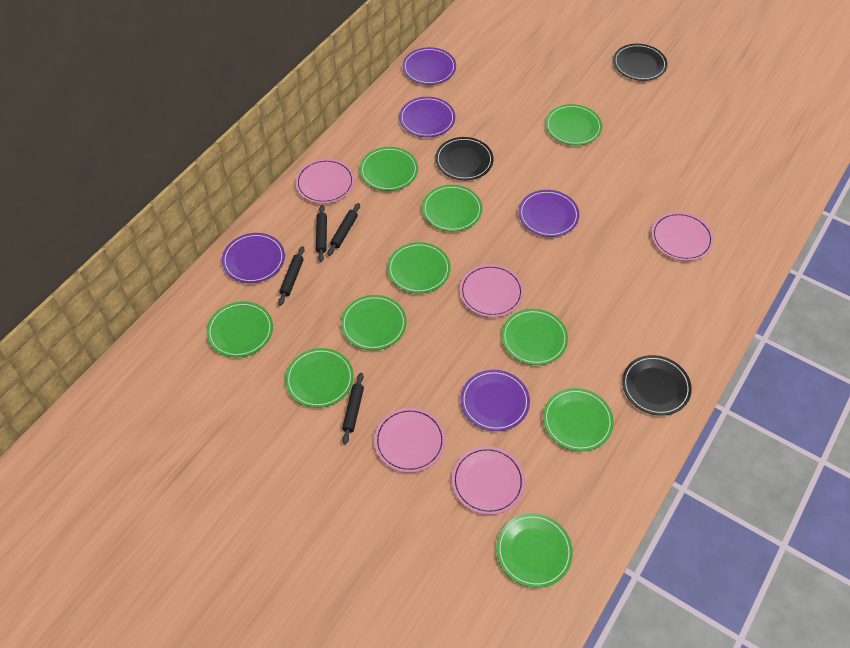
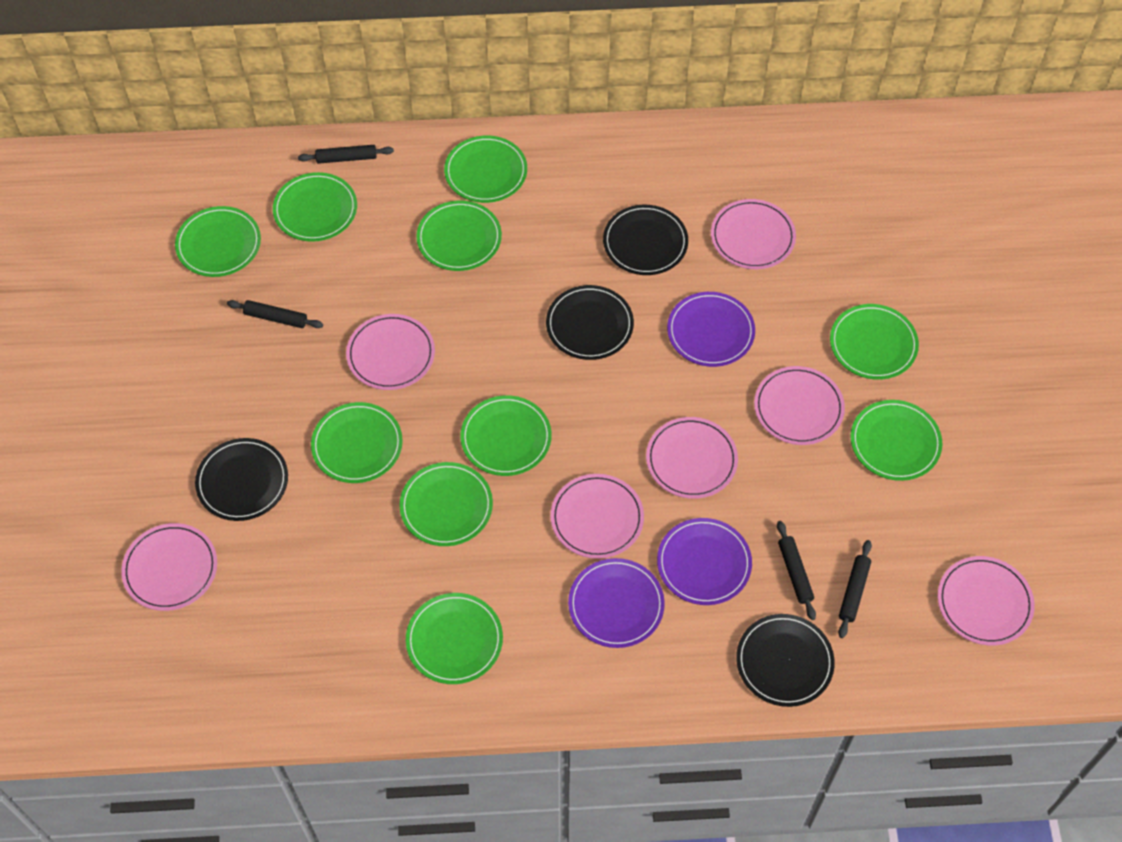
black plate: 3 -> 4
pink plate: 5 -> 7
purple plate: 5 -> 3

